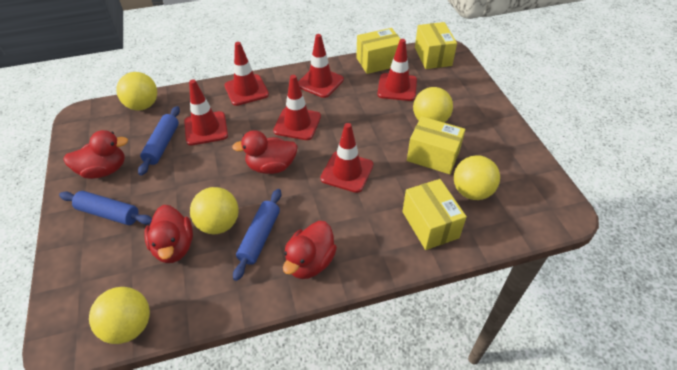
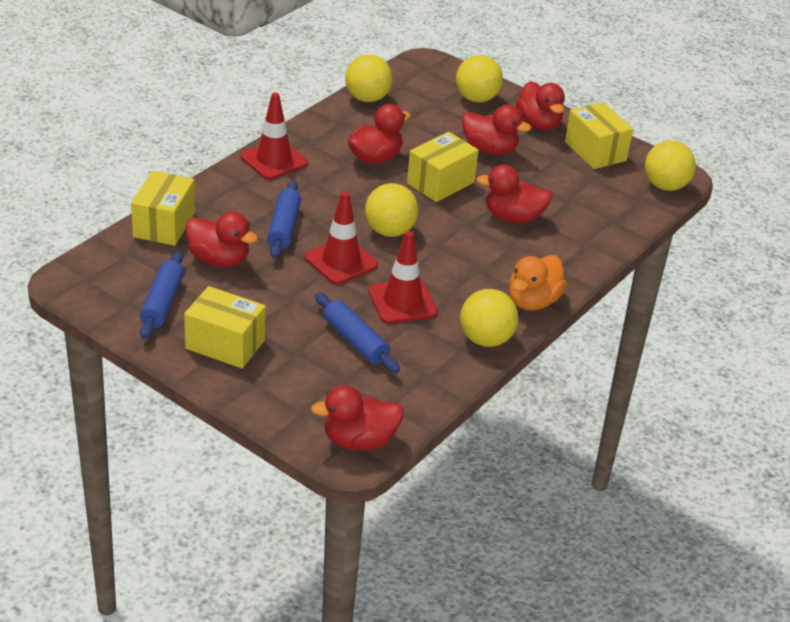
orange duck: 0 -> 1
red duck: 4 -> 6
red traffic cone: 6 -> 3

